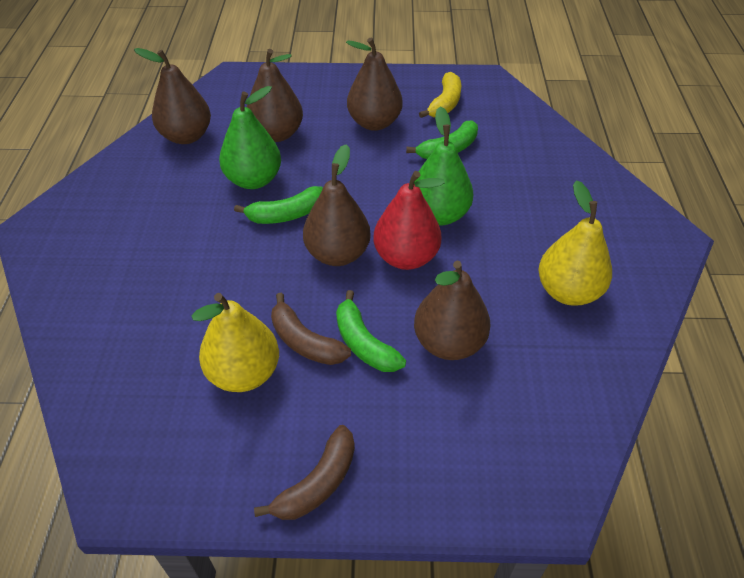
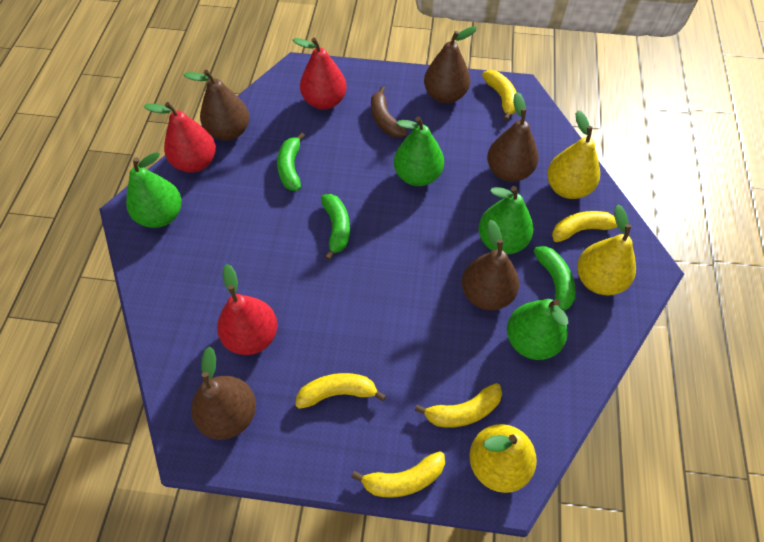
brown banana: 2 -> 1
green pear: 2 -> 4
red pear: 1 -> 3
yellow banana: 1 -> 5
yellow pear: 2 -> 3

